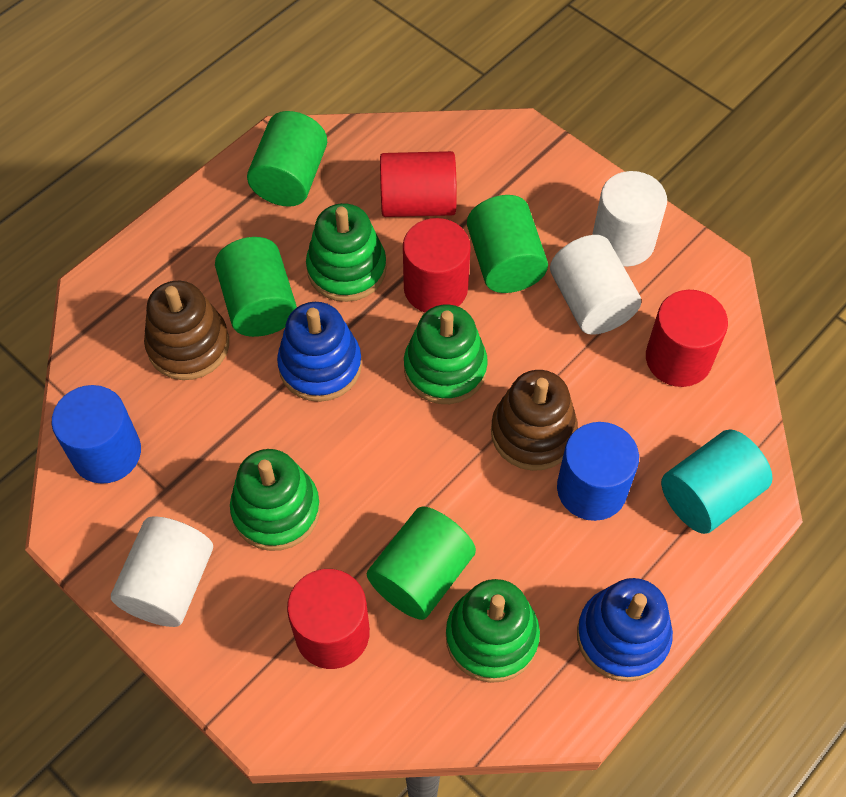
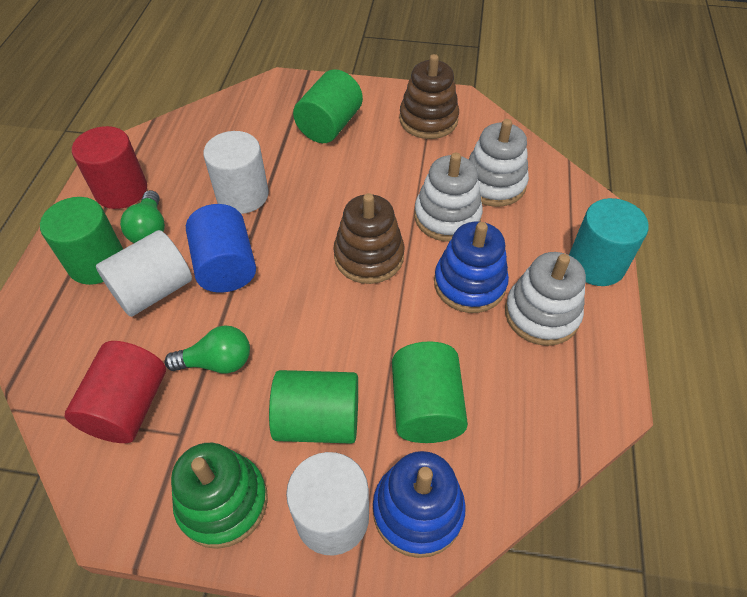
blue cylinder: 2 -> 1
green light bulb: 0 -> 2
green stacking toy: 4 -> 1
red cylinder: 4 -> 2
white stacking toy: 0 -> 3

